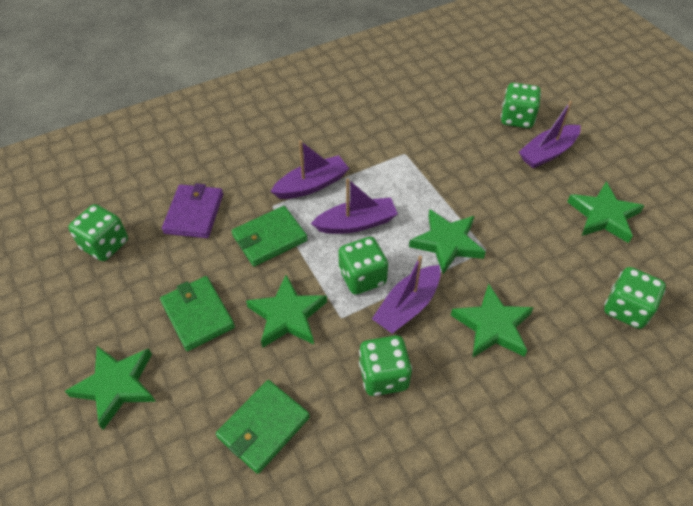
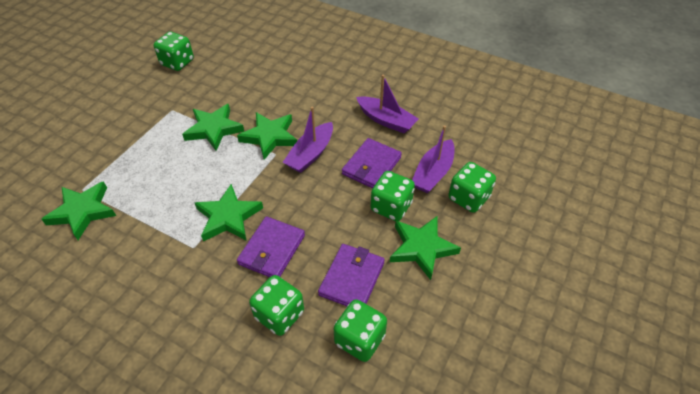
green wallet: 3 -> 0
purple boat: 4 -> 3
purple wallet: 1 -> 3

